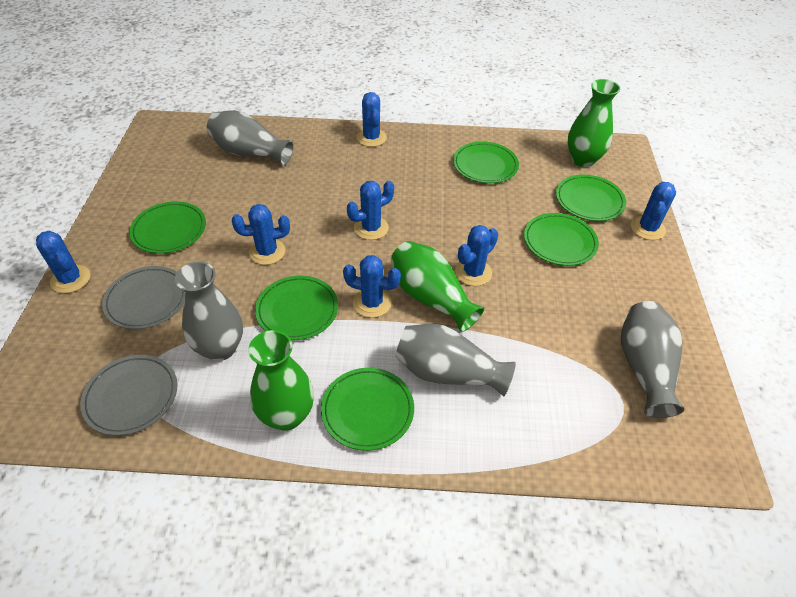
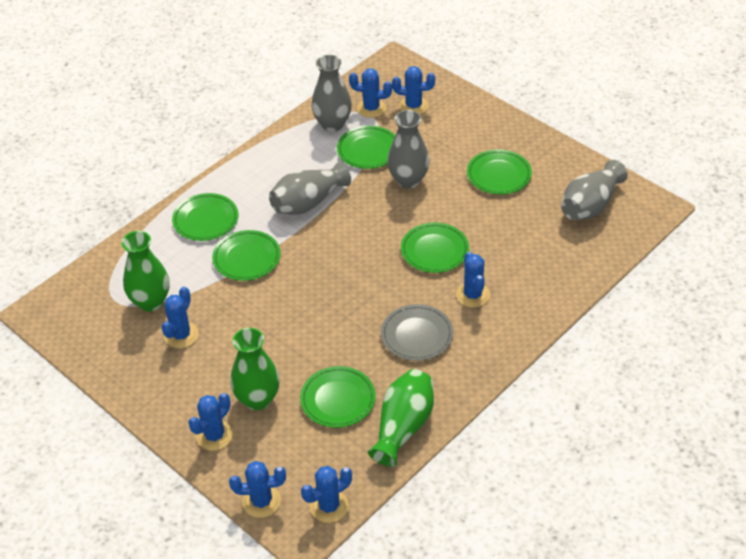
grey plate: 2 -> 1

